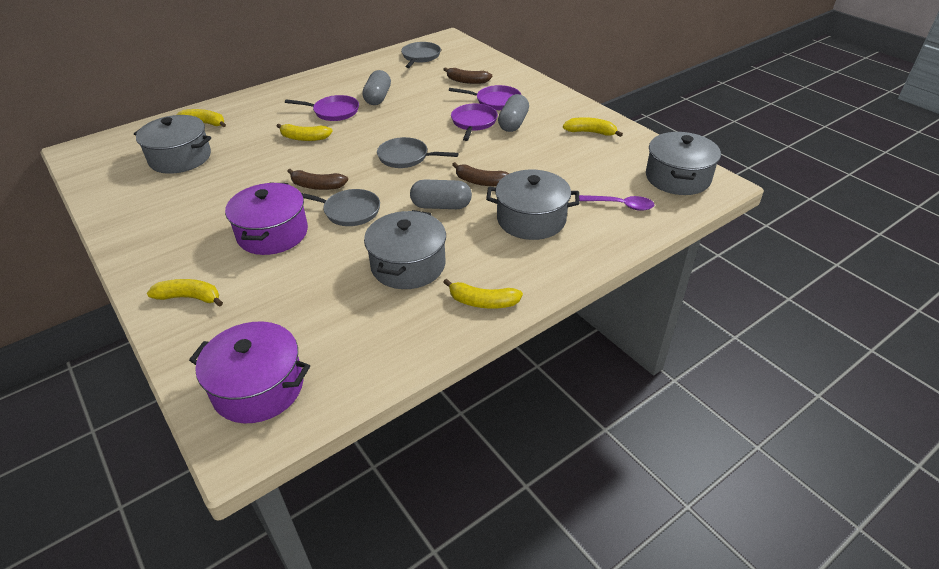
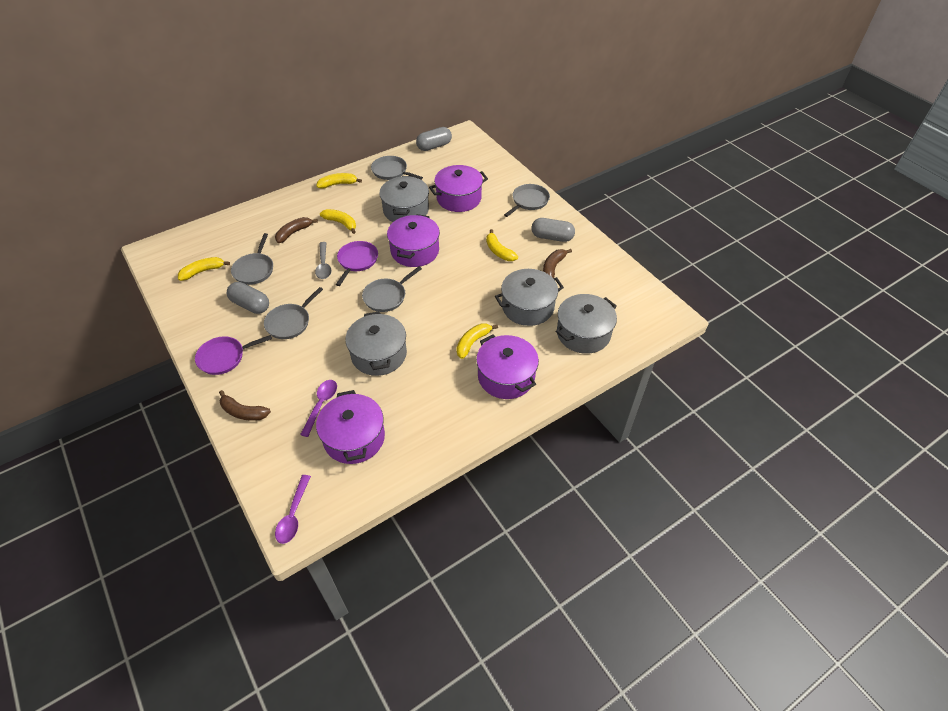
grey pan: 3 -> 5
grey spoon: 0 -> 1
purple pan: 3 -> 2
purple pot: 2 -> 4
purple spoon: 1 -> 2

